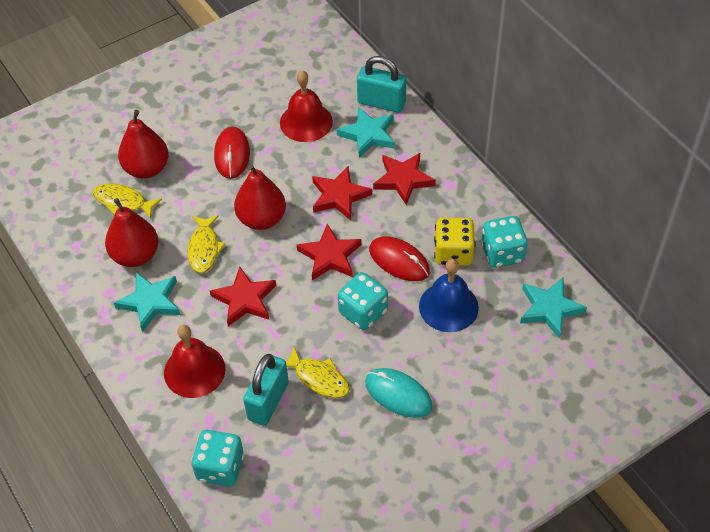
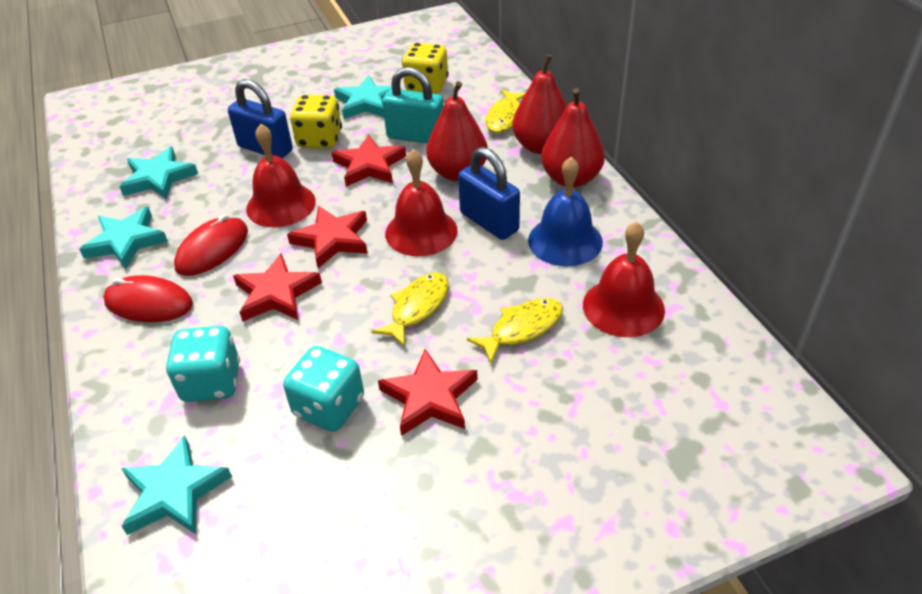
blue padlock: 0 -> 2
red bell: 2 -> 3
turquoise dice: 3 -> 2
turquoise mouse: 1 -> 0
turquoise padlock: 2 -> 1
turquoise star: 3 -> 4
yellow dice: 1 -> 2

